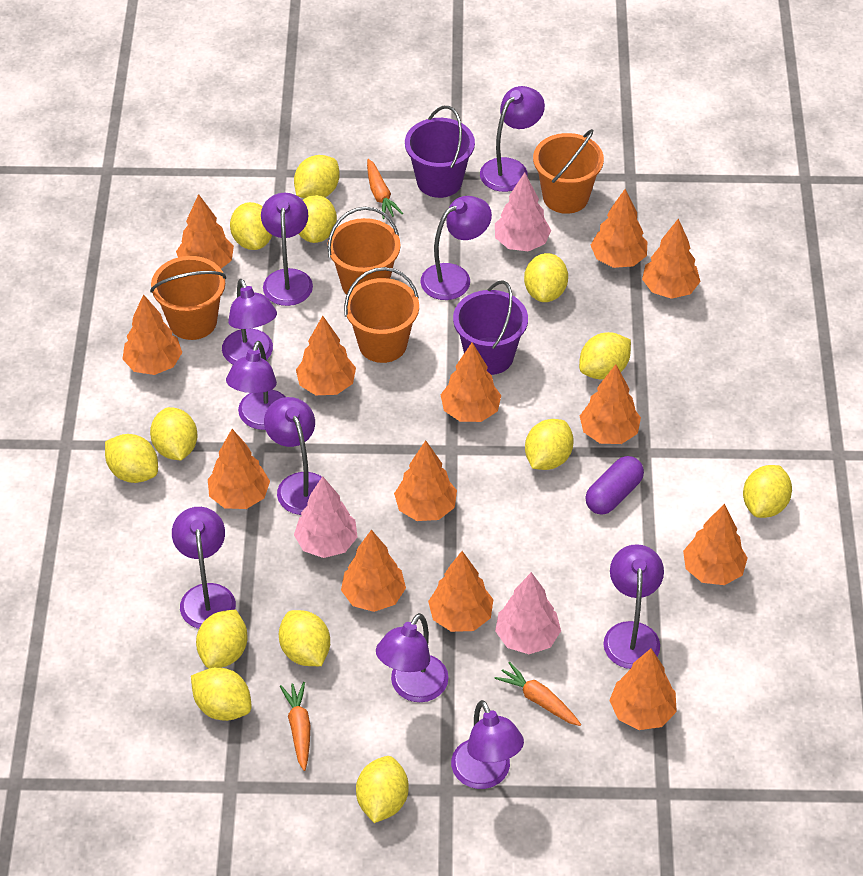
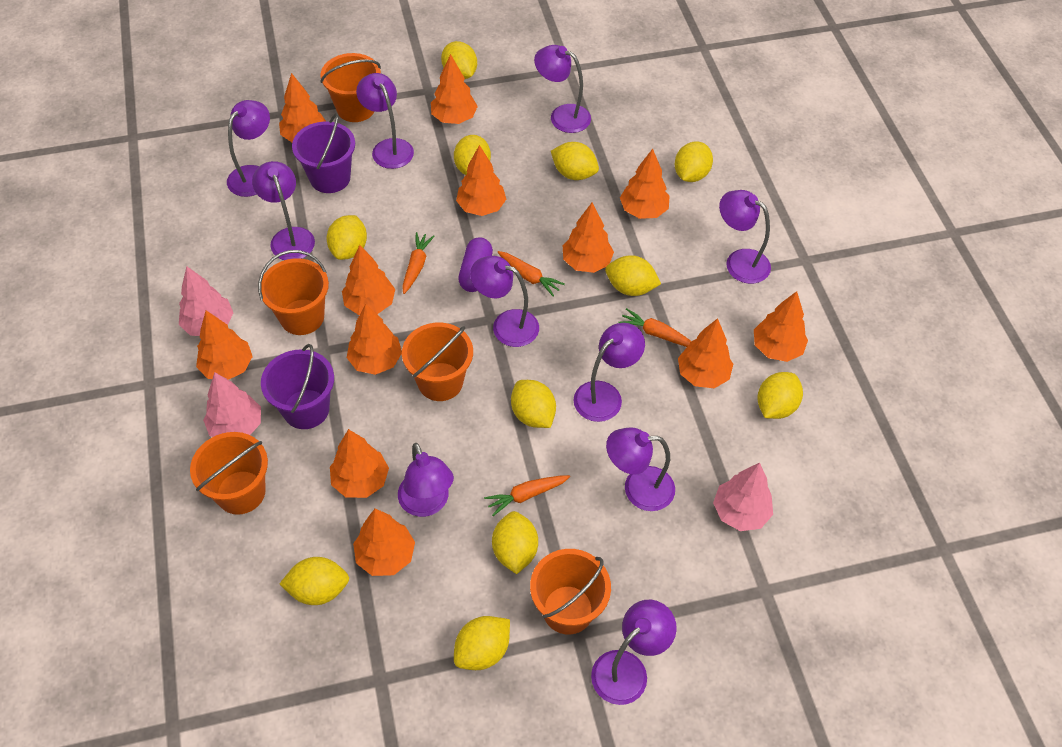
orange bucket: 4 -> 5
orange carrot: 3 -> 4
orange tree: 13 -> 12
yellow lemon: 13 -> 11

